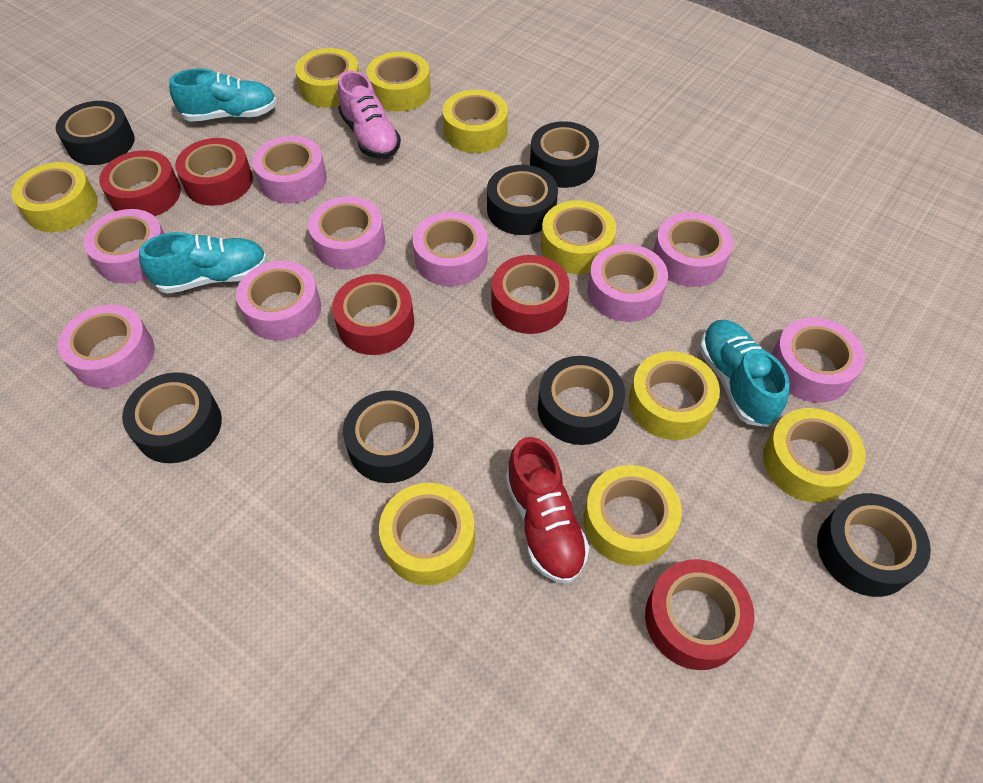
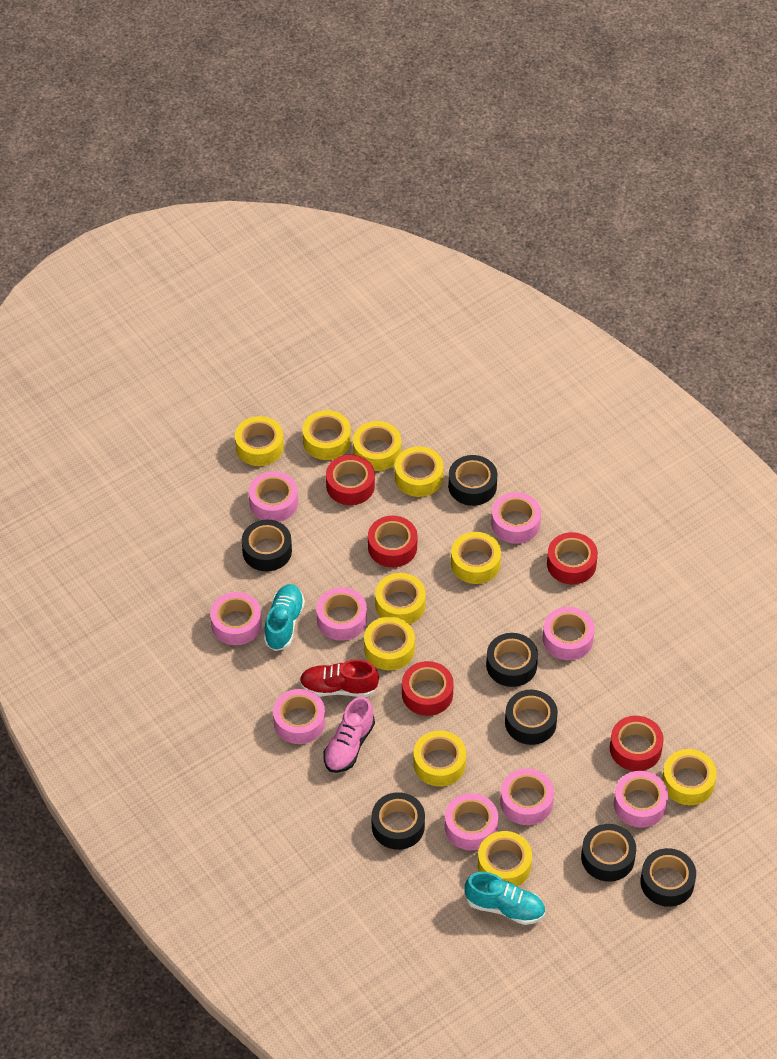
turquoise shoe: 3 -> 2
yellow tape: 9 -> 10

